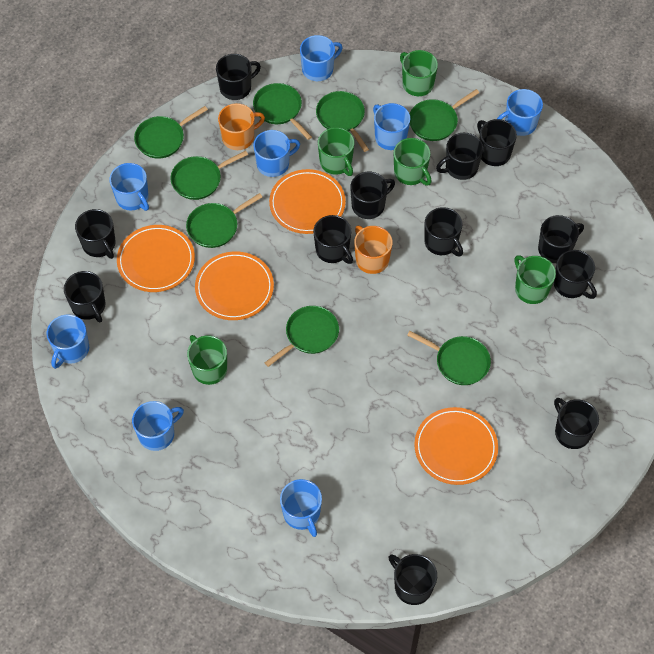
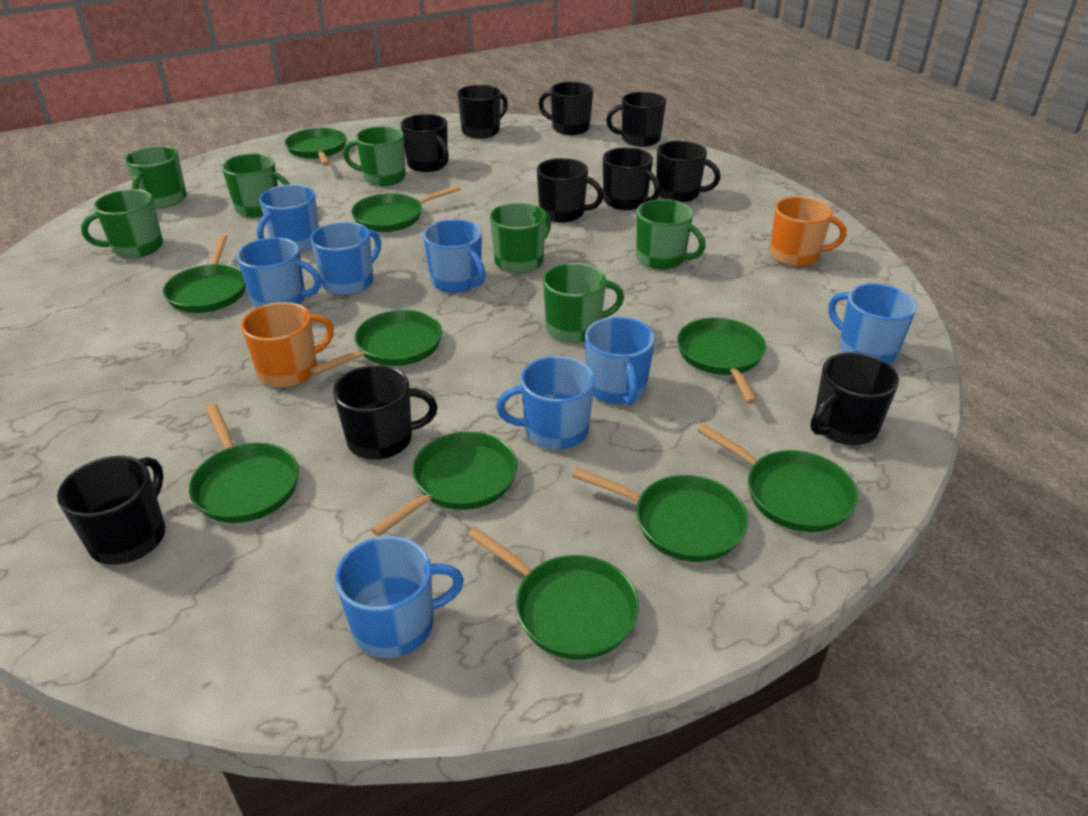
black mug: 12 -> 10
green mug: 5 -> 7
green pan: 8 -> 10
orange plate: 4 -> 0

